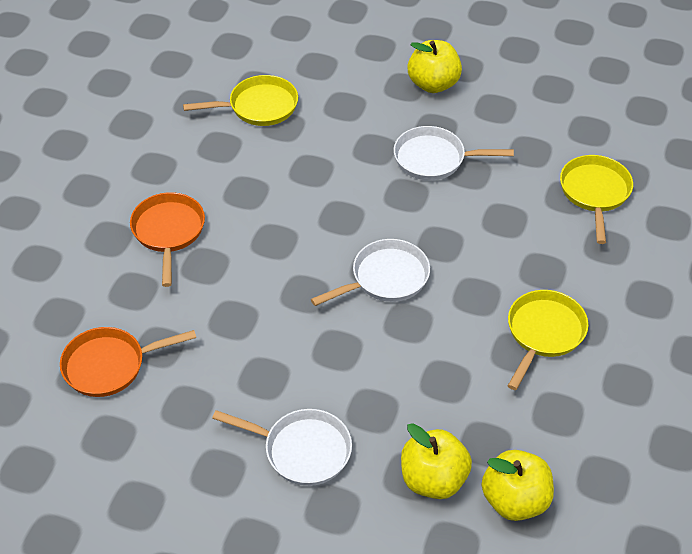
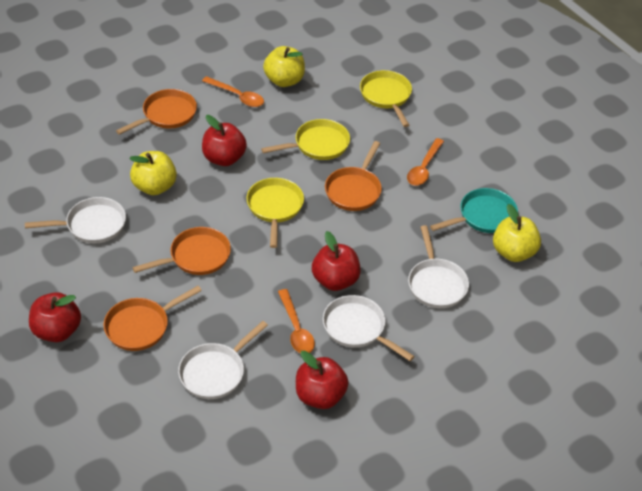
orange pan: 2 -> 4
orange spoon: 0 -> 3
red apple: 0 -> 4
turquoise pan: 0 -> 1
white pan: 3 -> 4

